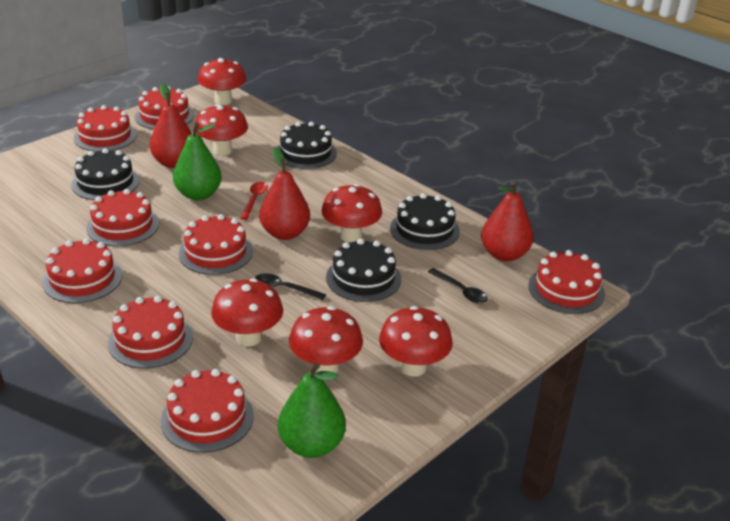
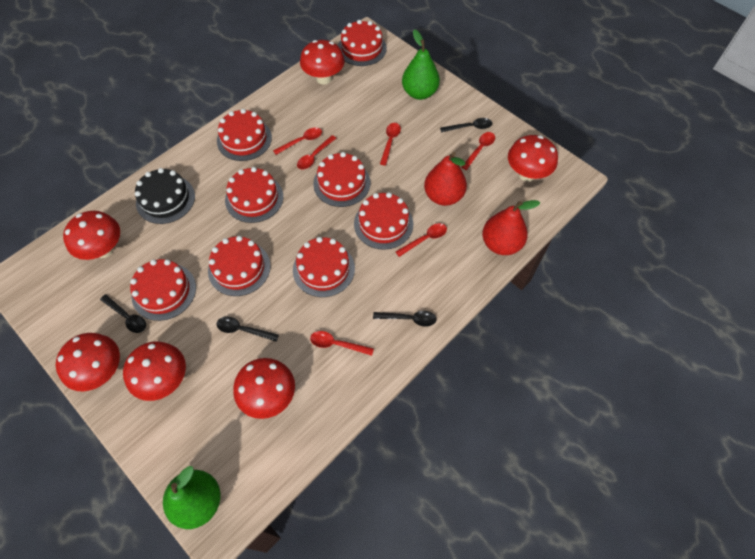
black cake: 4 -> 1
black spoon: 2 -> 4
red pear: 3 -> 2
red spoon: 1 -> 6

